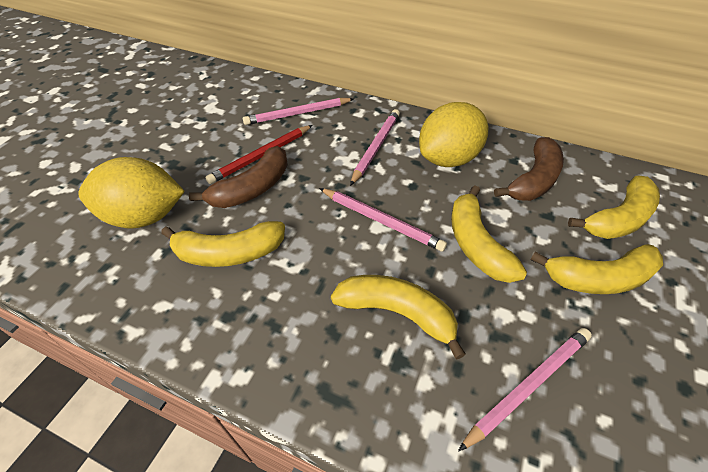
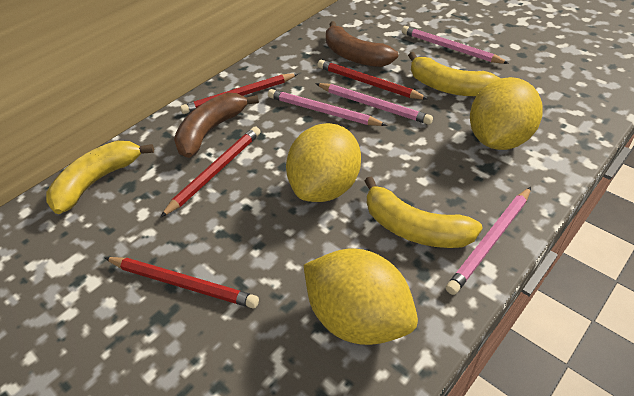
red pencil: 1 -> 4
yellow banana: 5 -> 3
yellow lemon: 2 -> 3

